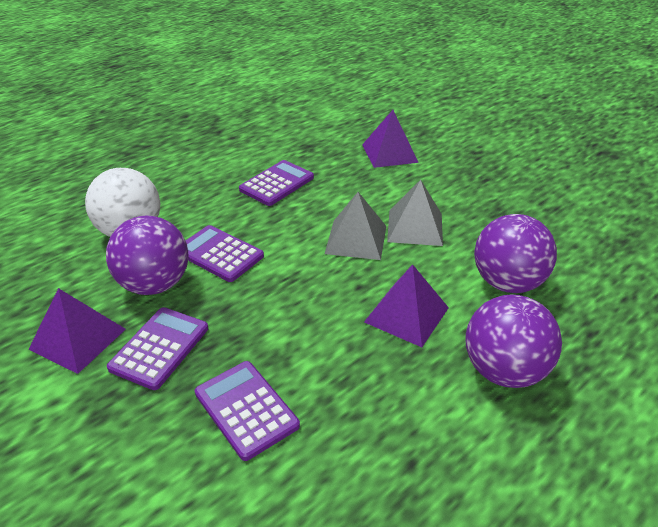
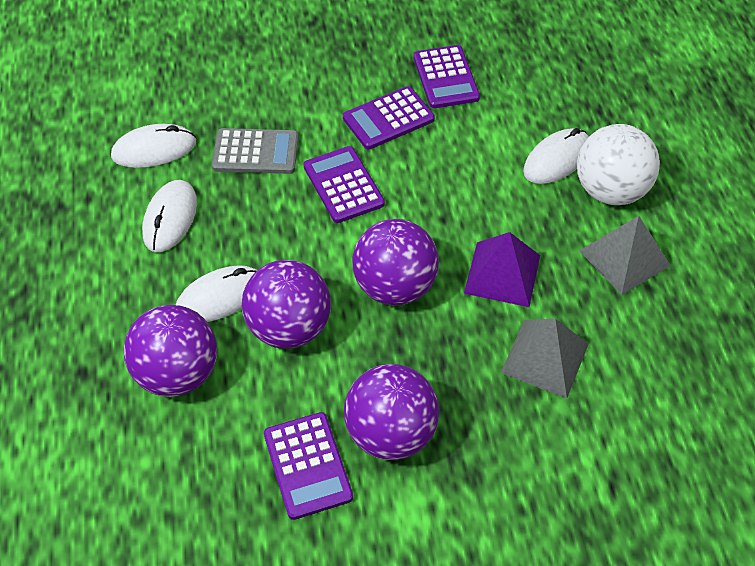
grey calculator: 0 -> 1
purple ball: 3 -> 4
purple pyramid: 3 -> 1
white mouse: 0 -> 4

